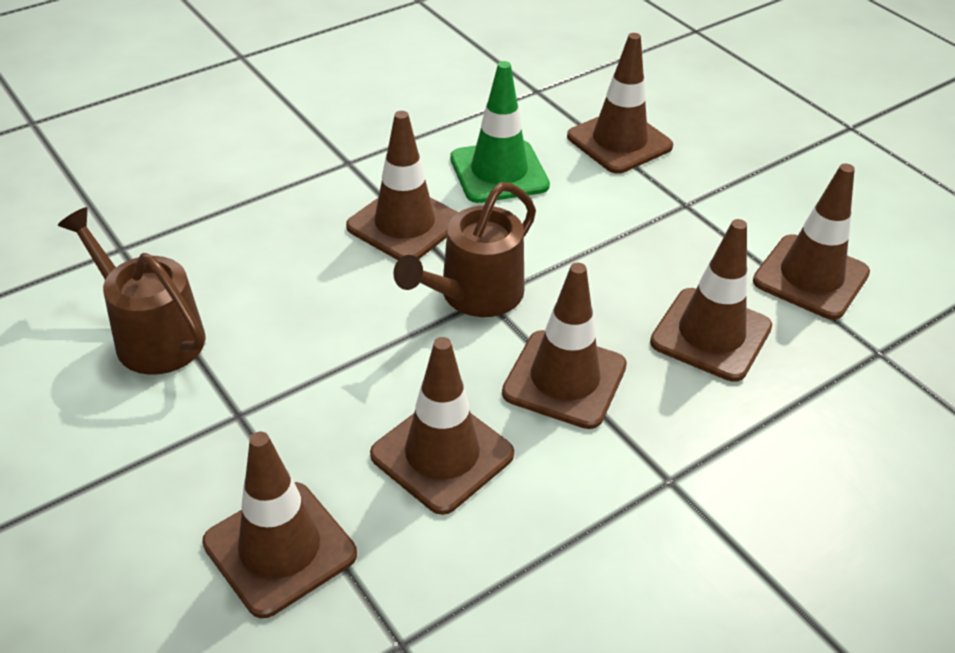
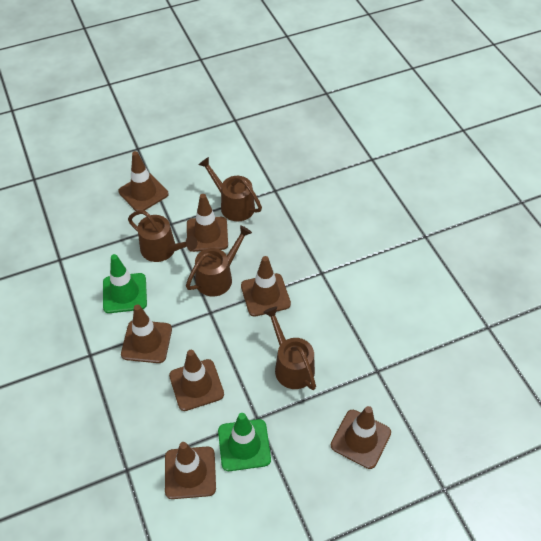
brown watering can: 2 -> 4
green traffic cone: 1 -> 2

